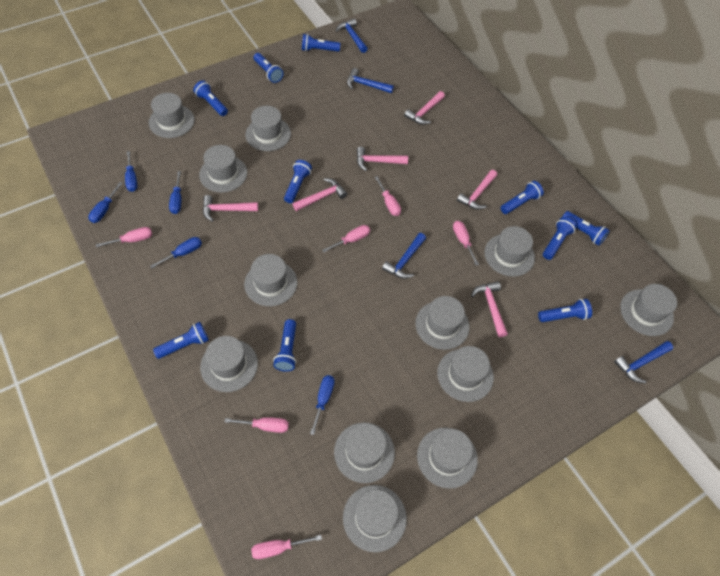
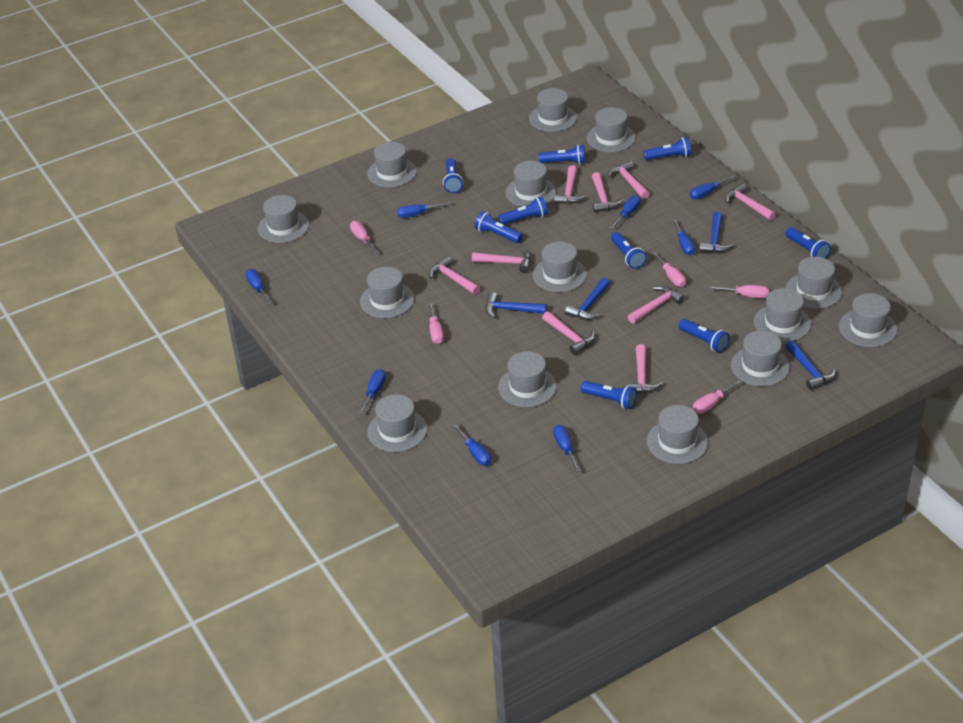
blue flashlight: 10 -> 9
blue screwdriver: 5 -> 8
grey hat: 12 -> 14
pink hammer: 6 -> 9
pink screwdriver: 6 -> 5

